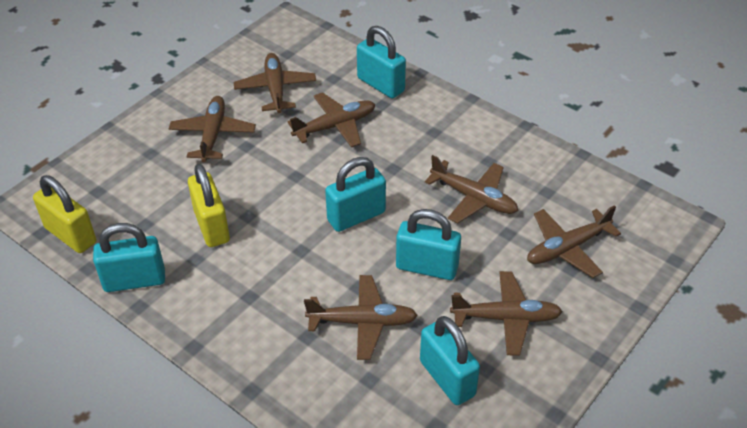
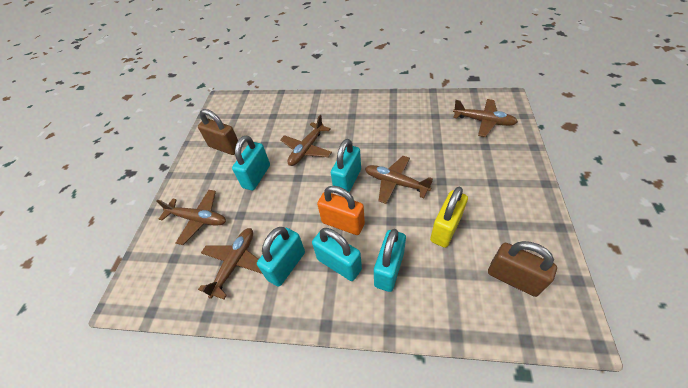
brown padlock: 0 -> 2
brown plane: 7 -> 5
orange padlock: 0 -> 1
yellow padlock: 2 -> 1

